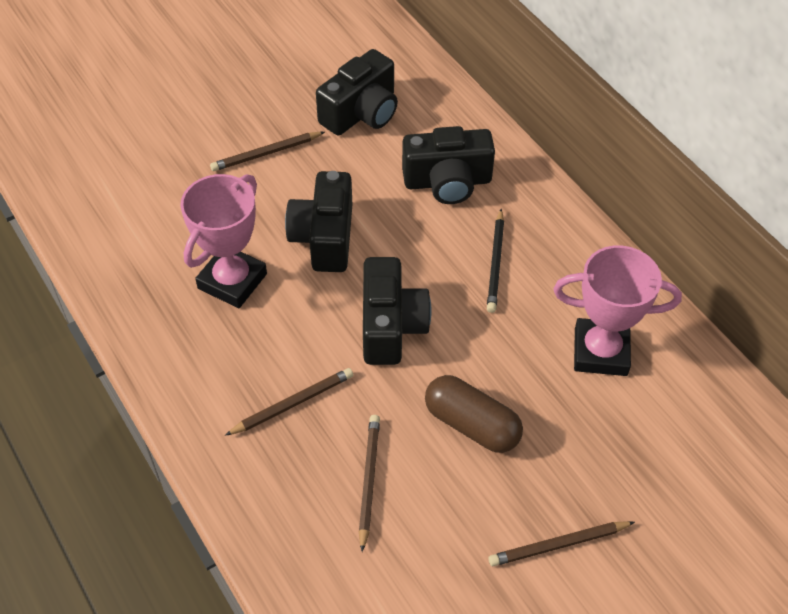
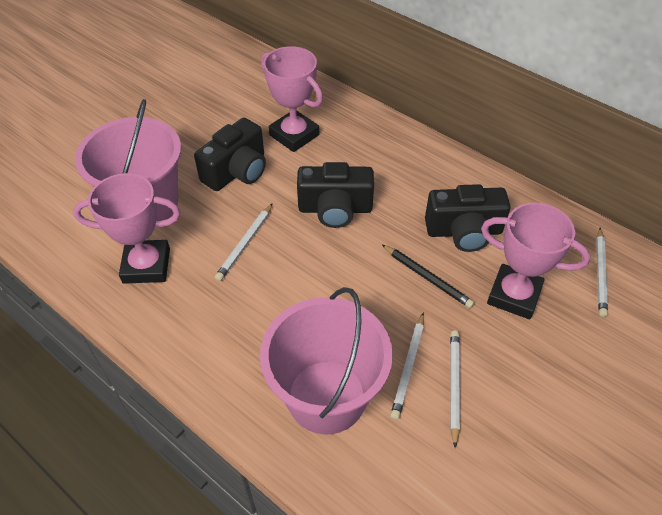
black camera: 4 -> 3
brown capsule: 1 -> 0
brown pencil: 4 -> 0
pink bucket: 0 -> 2
pink trophy: 2 -> 3
white pencil: 0 -> 4

